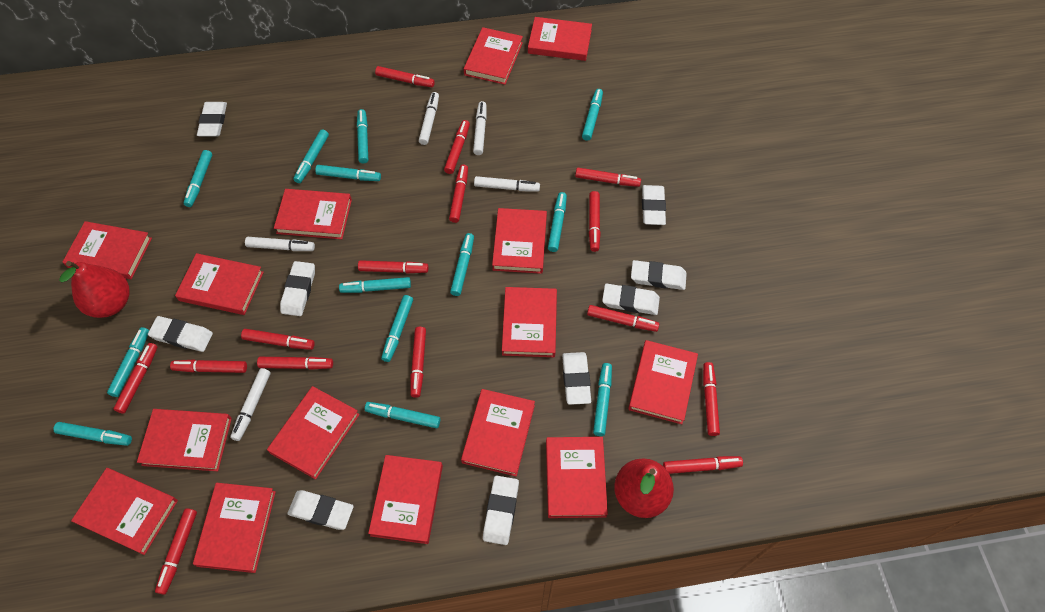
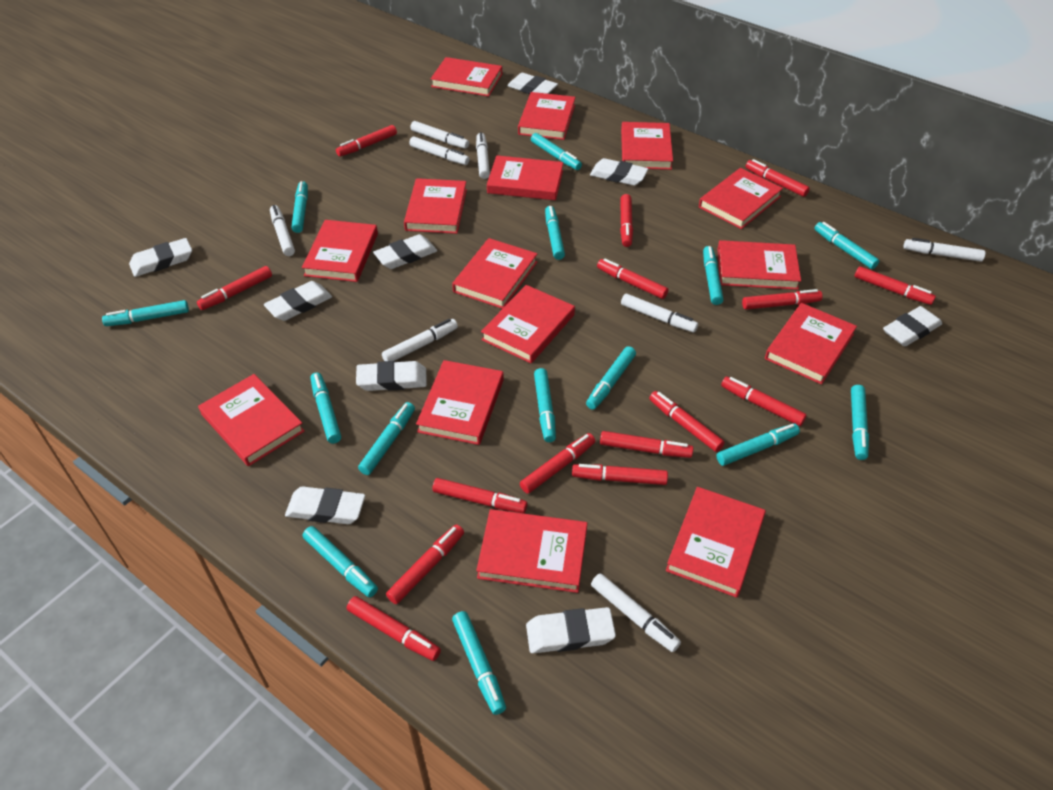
red pear: 2 -> 0
turquoise marker: 13 -> 14
white marker: 5 -> 8

